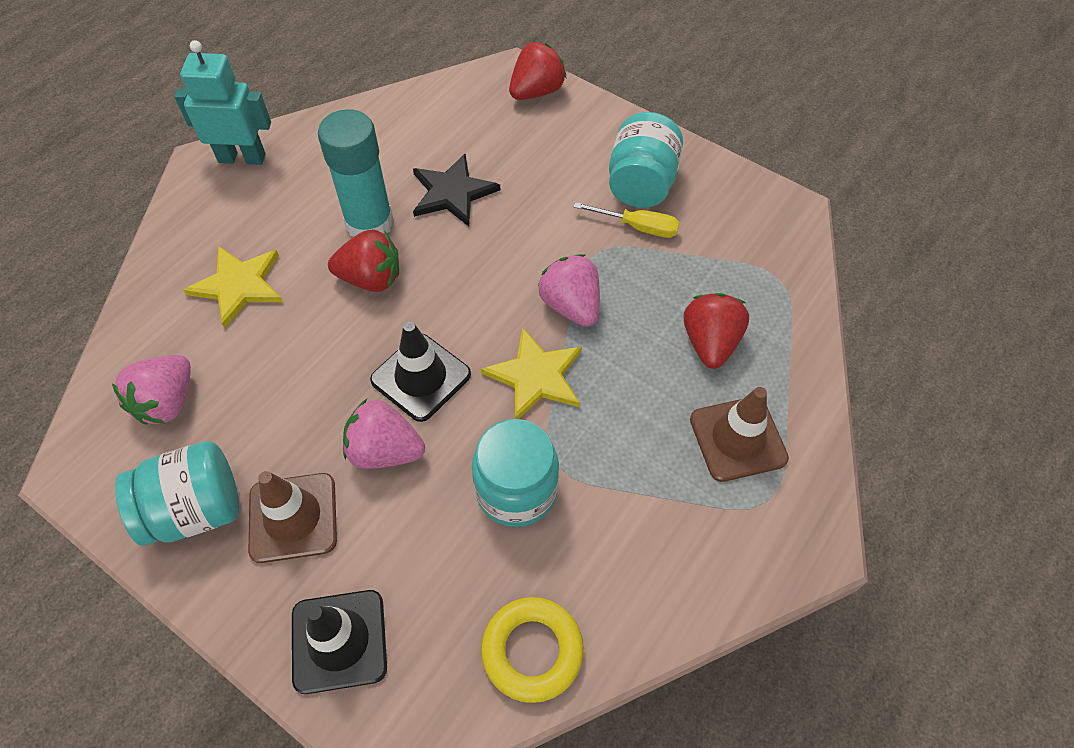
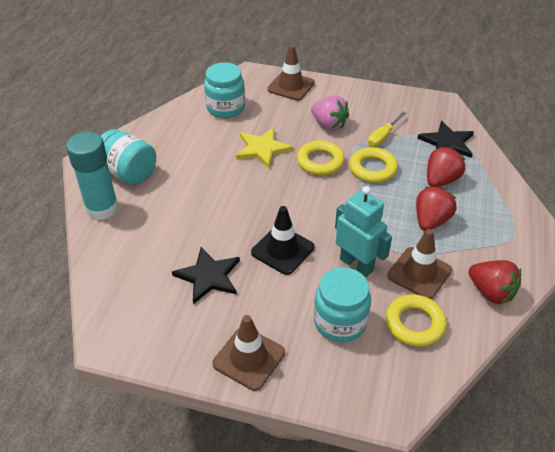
black star: 1 -> 2
black traffic cone: 2 -> 1
brown traffic cone: 2 -> 3
pink strawberry: 3 -> 1
yellow ring: 1 -> 3
yellow star: 2 -> 1

